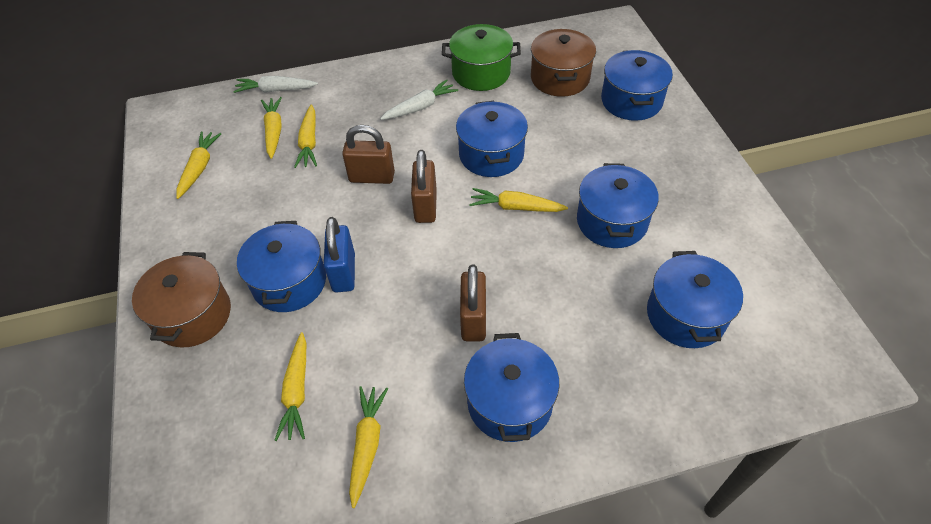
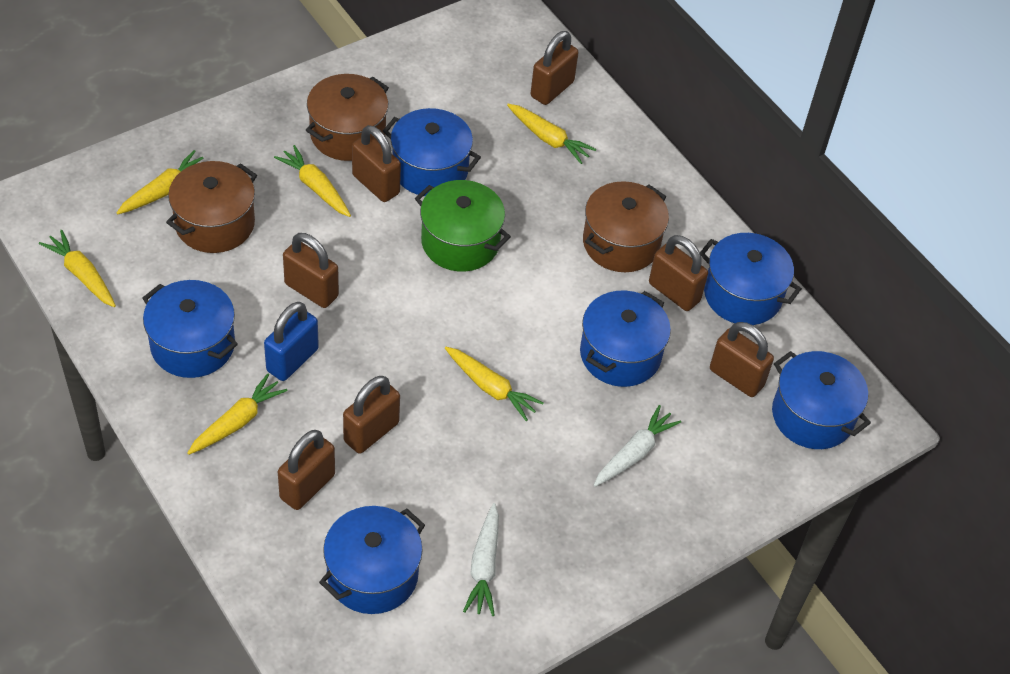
brown padlock: 3 -> 7
brown pot: 2 -> 3

